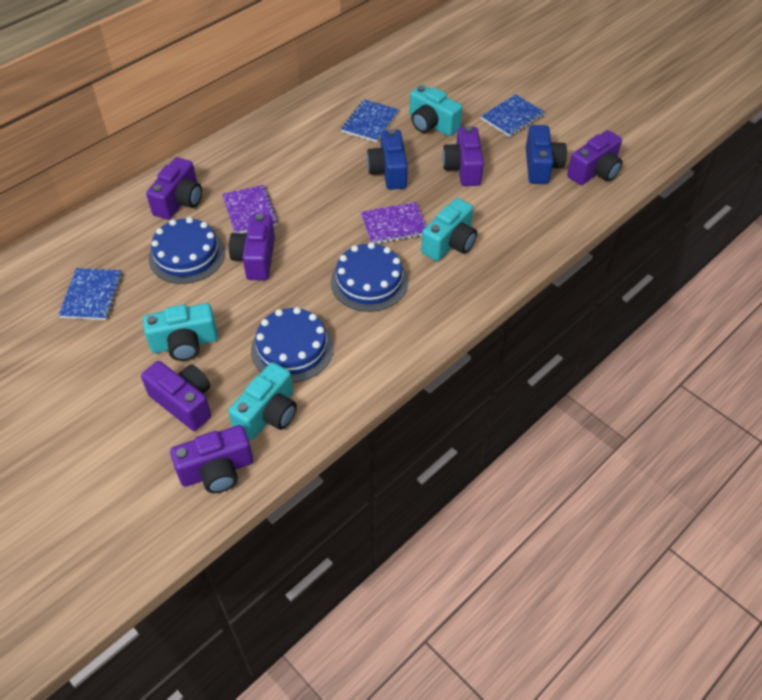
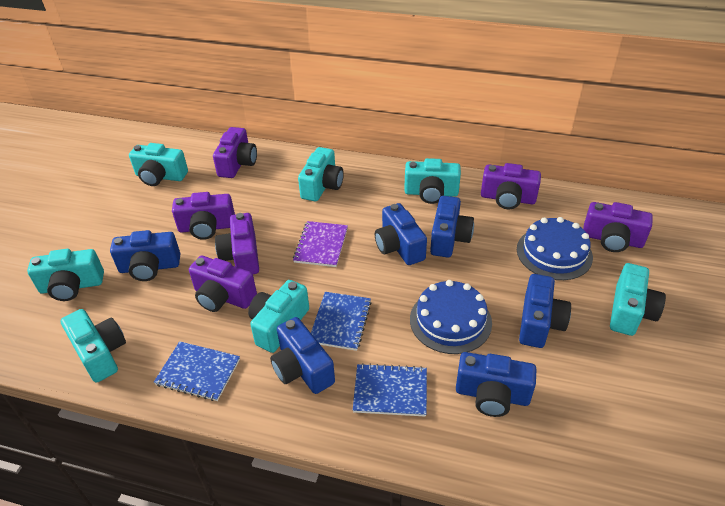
blue cake: 3 -> 2
blue camera: 2 -> 6
purple notebook: 2 -> 1
turquoise camera: 4 -> 7

